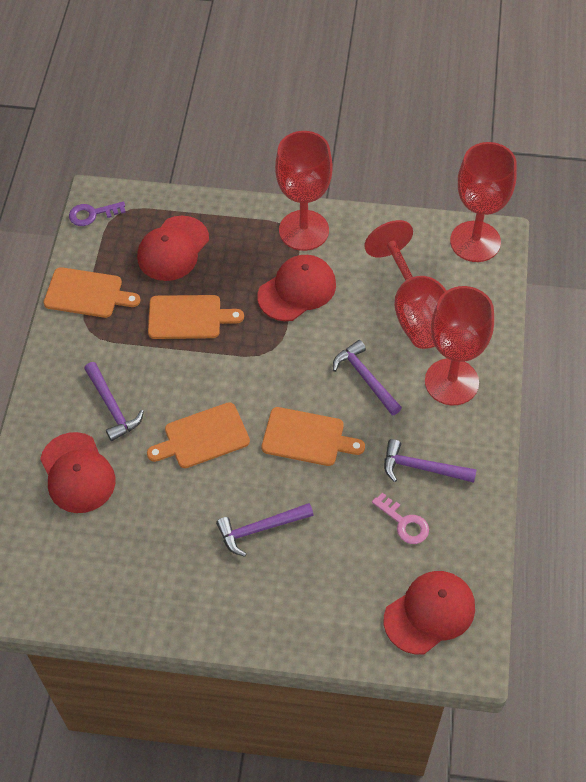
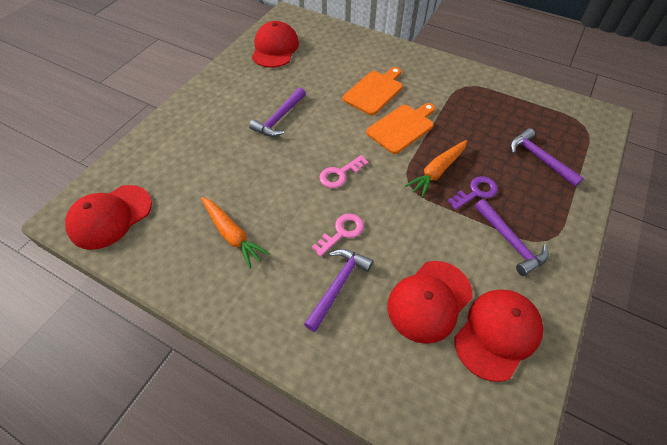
orange carrot: 0 -> 2
orange cutting board: 4 -> 2
pink key: 1 -> 2
red goblet: 4 -> 0

